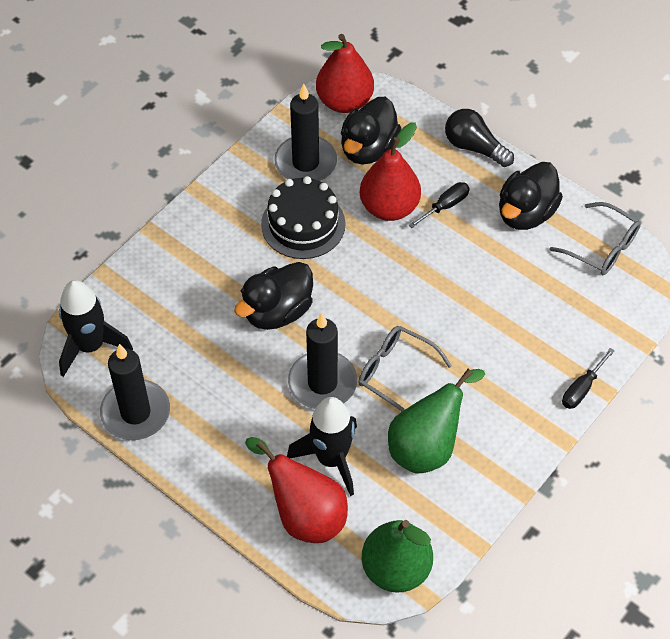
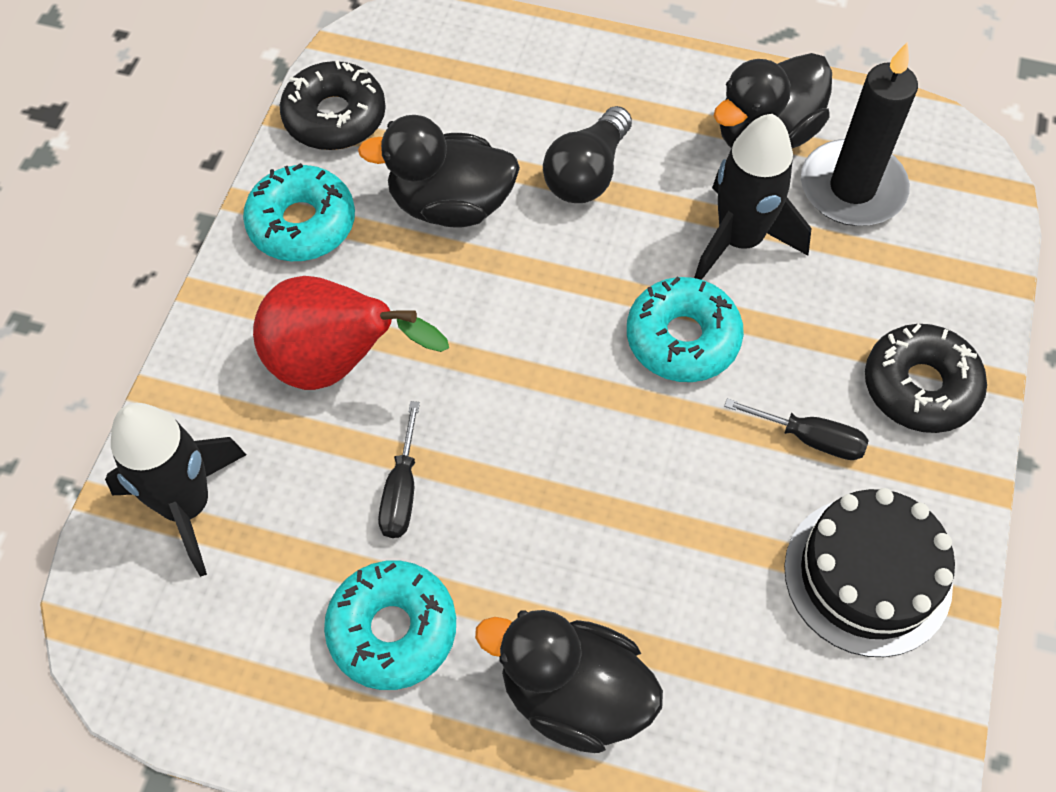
black candle: 3 -> 1
black donut: 0 -> 2
green pear: 2 -> 0
grey glasses: 2 -> 0
red pear: 3 -> 1
turquoise donut: 0 -> 3

